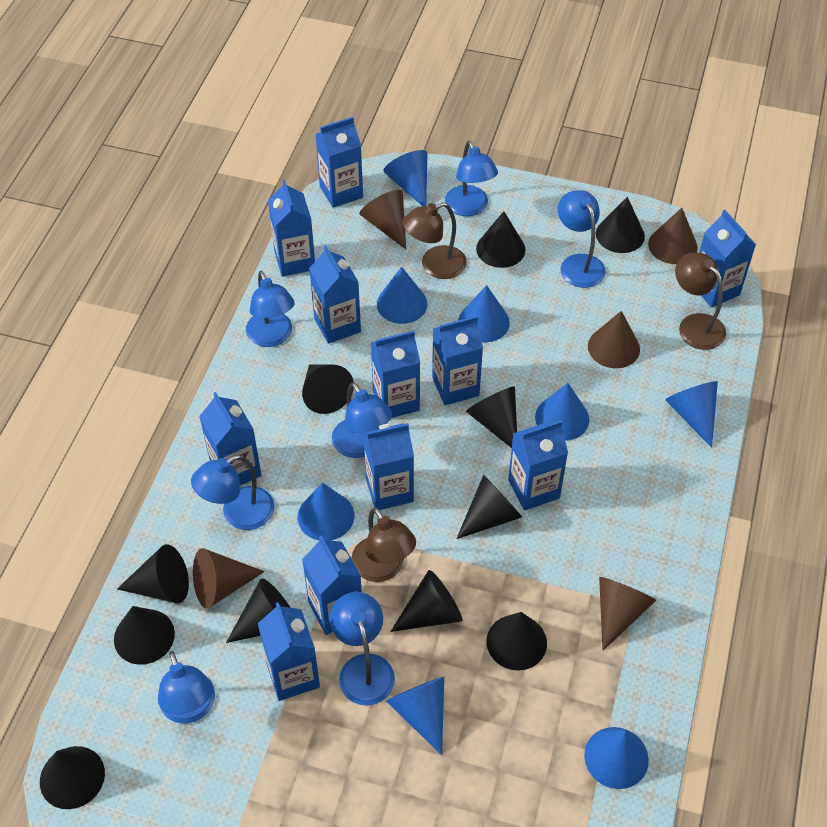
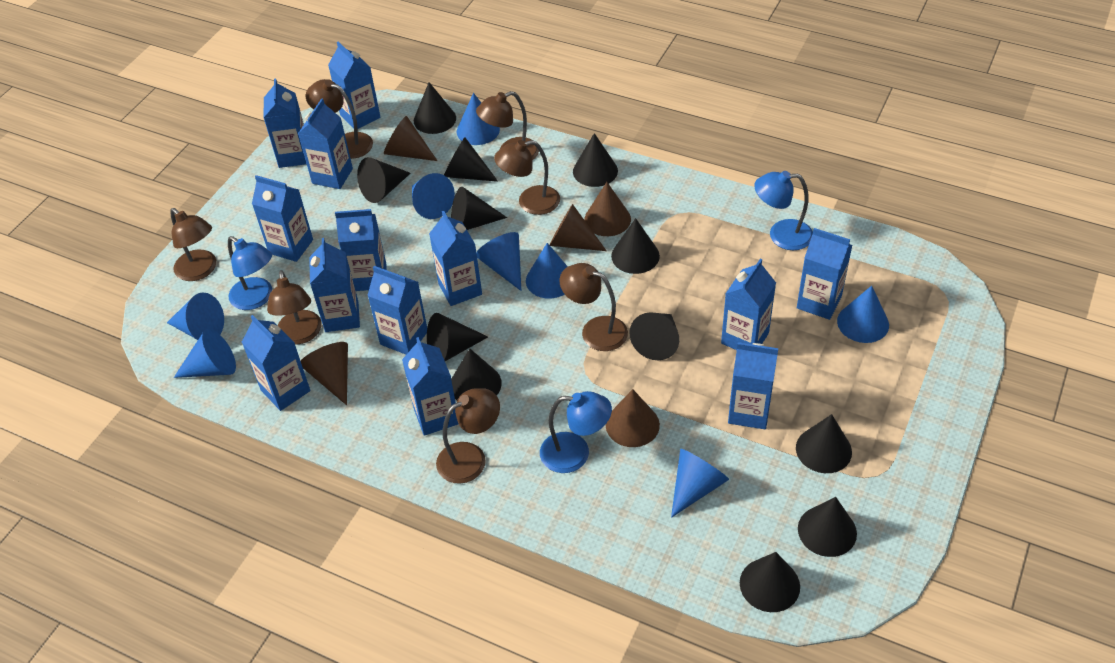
black cone: 11 -> 12
blue carton: 11 -> 13
blue lamp: 7 -> 3
brown lamp: 3 -> 7

